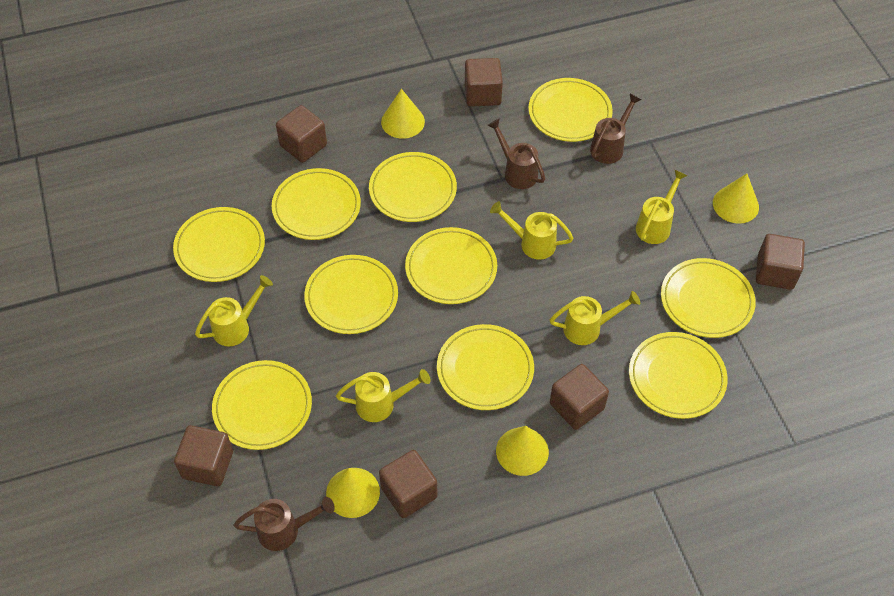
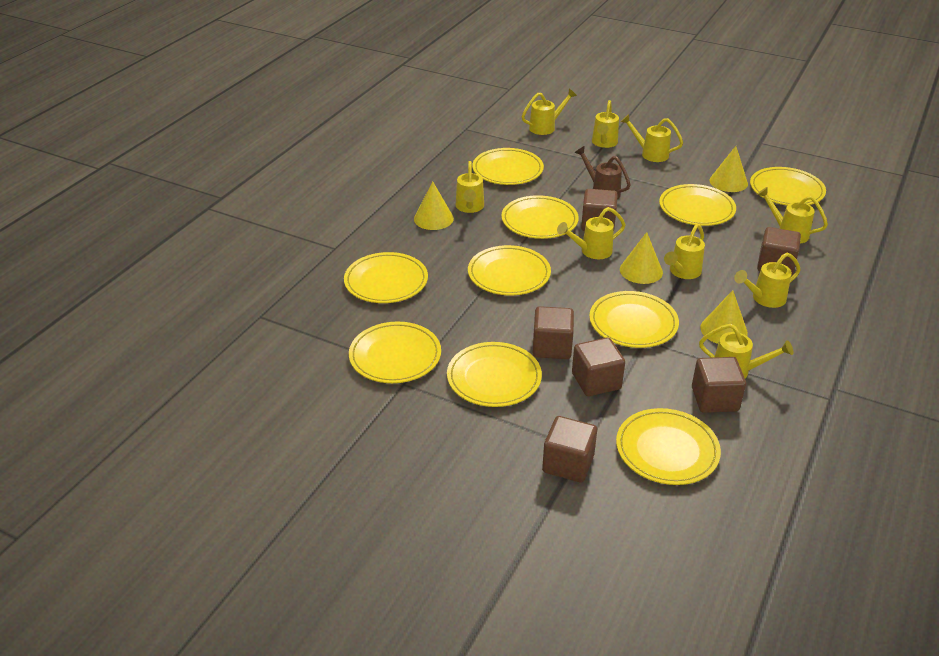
brown watering can: 3 -> 1
yellow watering can: 5 -> 9

